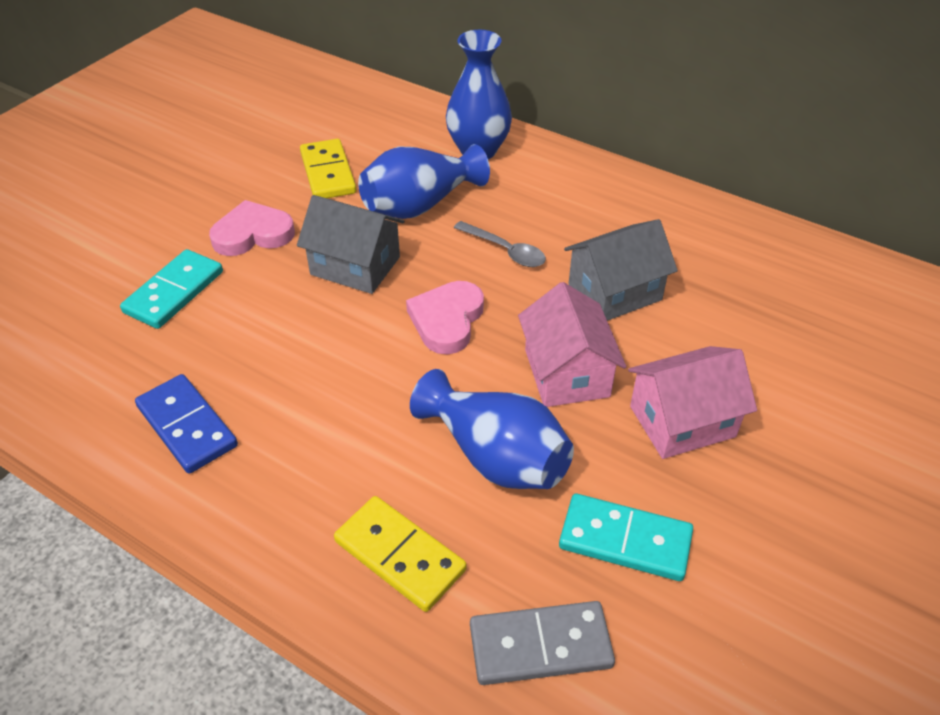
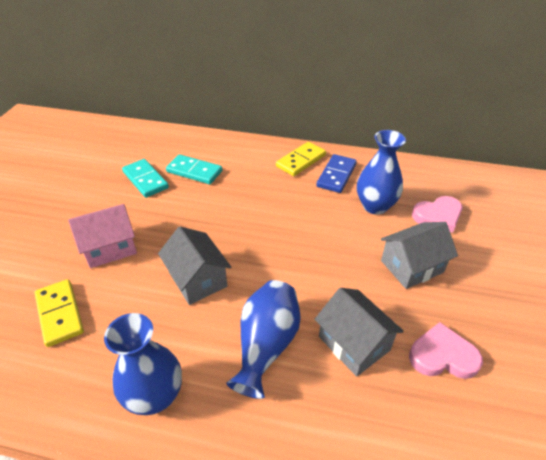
grey domino: 1 -> 0
grey house: 2 -> 3
grey spoon: 1 -> 0
pink house: 2 -> 1

